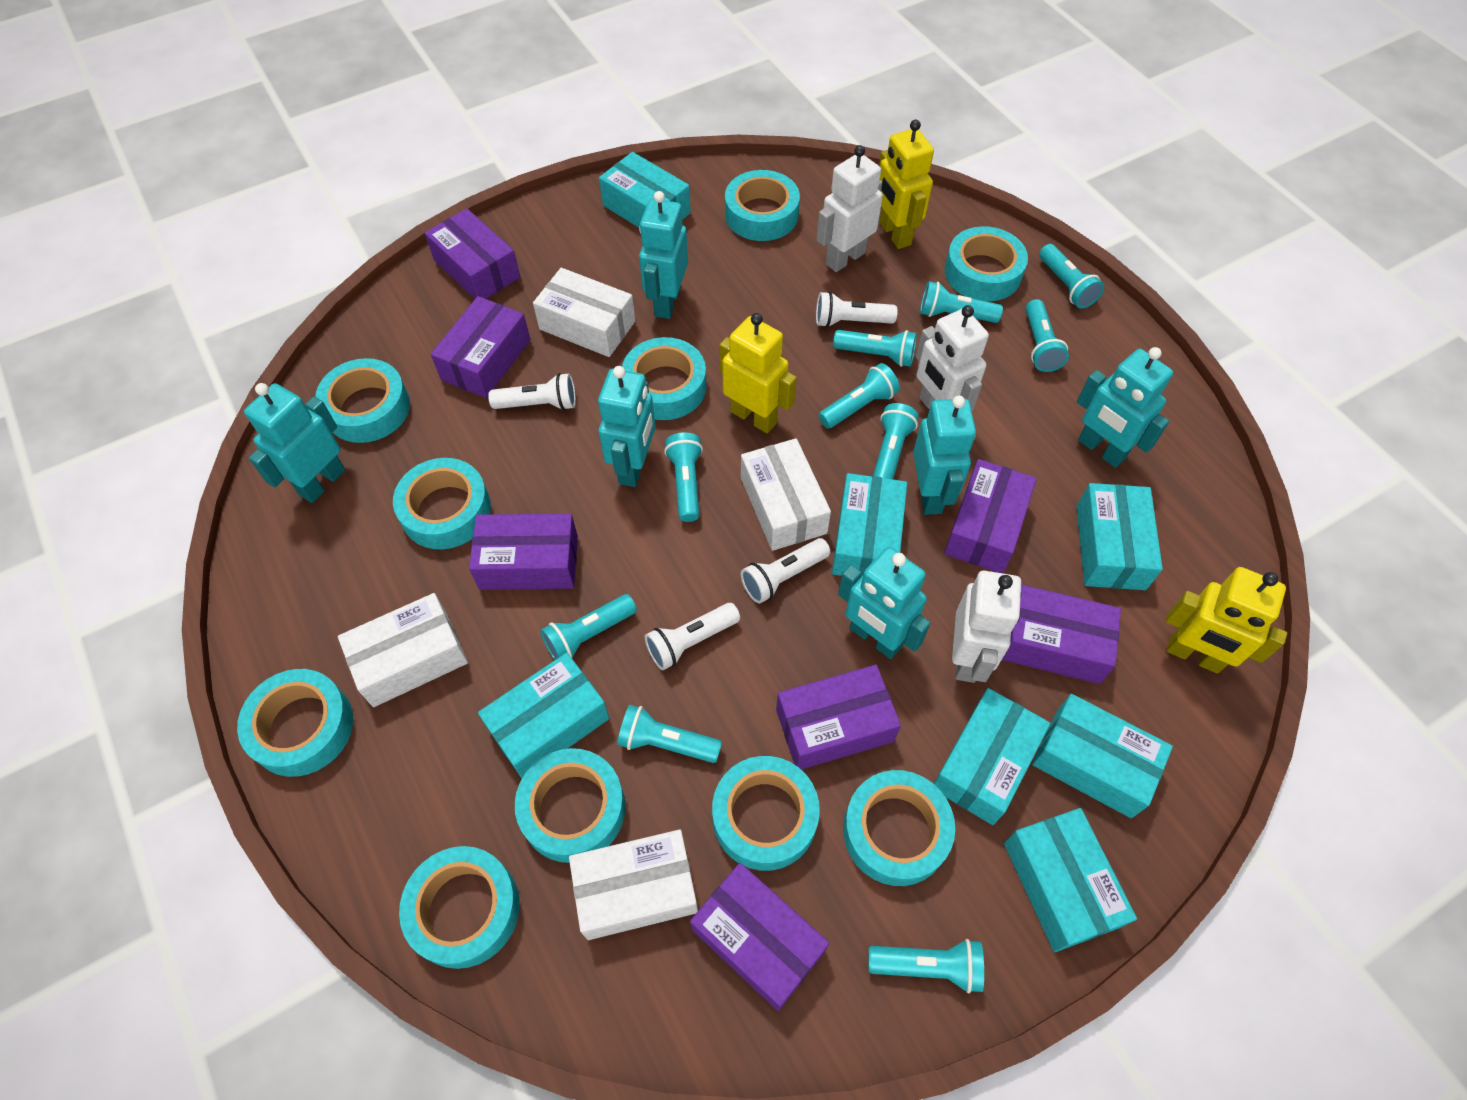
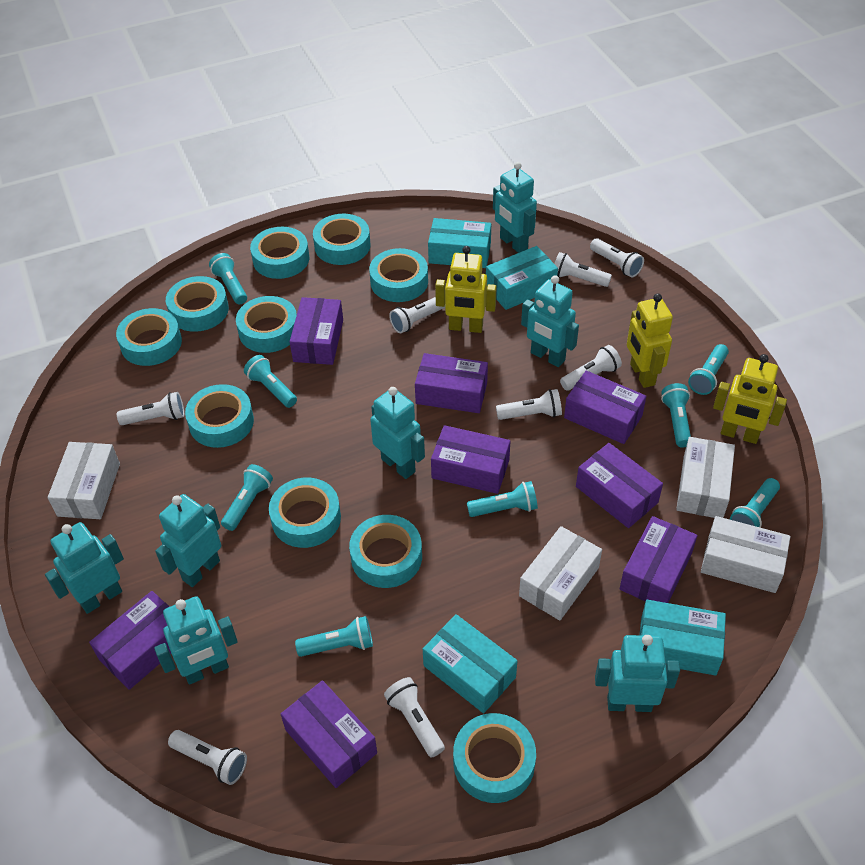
purple box: 7 -> 8
turquoise box: 7 -> 4
turquoise flashlight: 10 -> 8
turquoise robot: 6 -> 7
white flashlight: 4 -> 8
white robot: 3 -> 0

